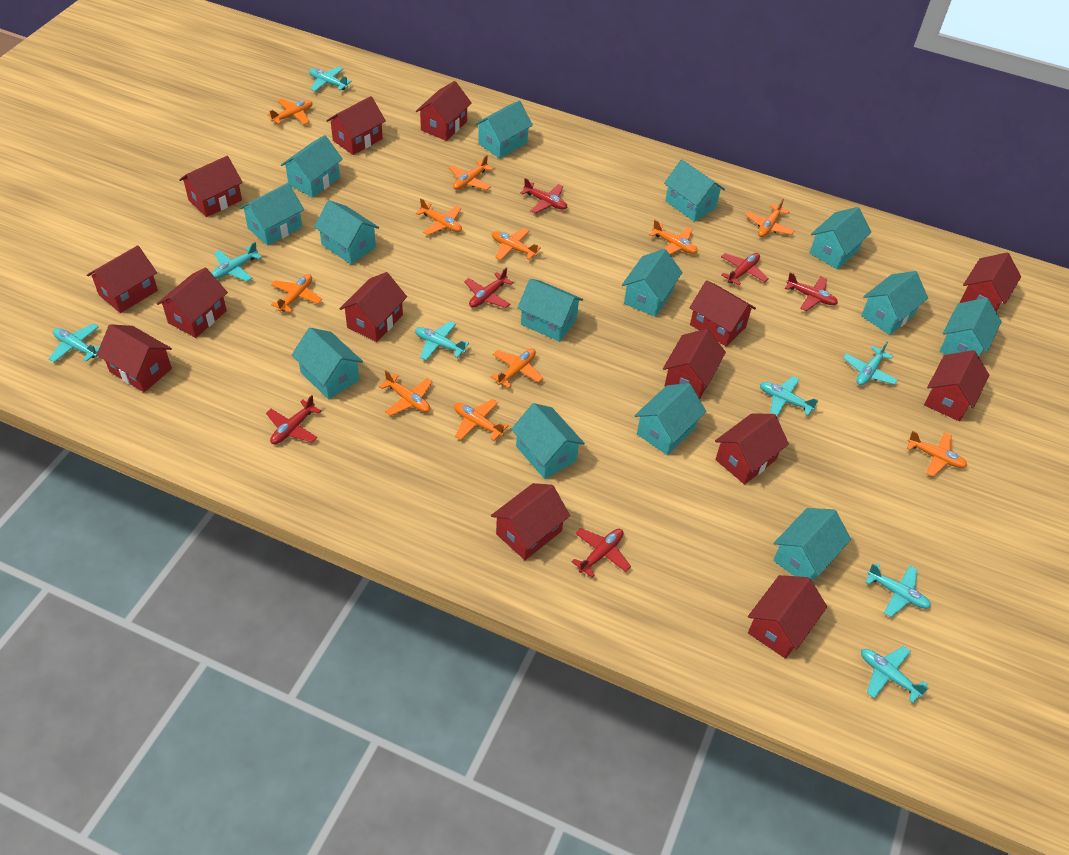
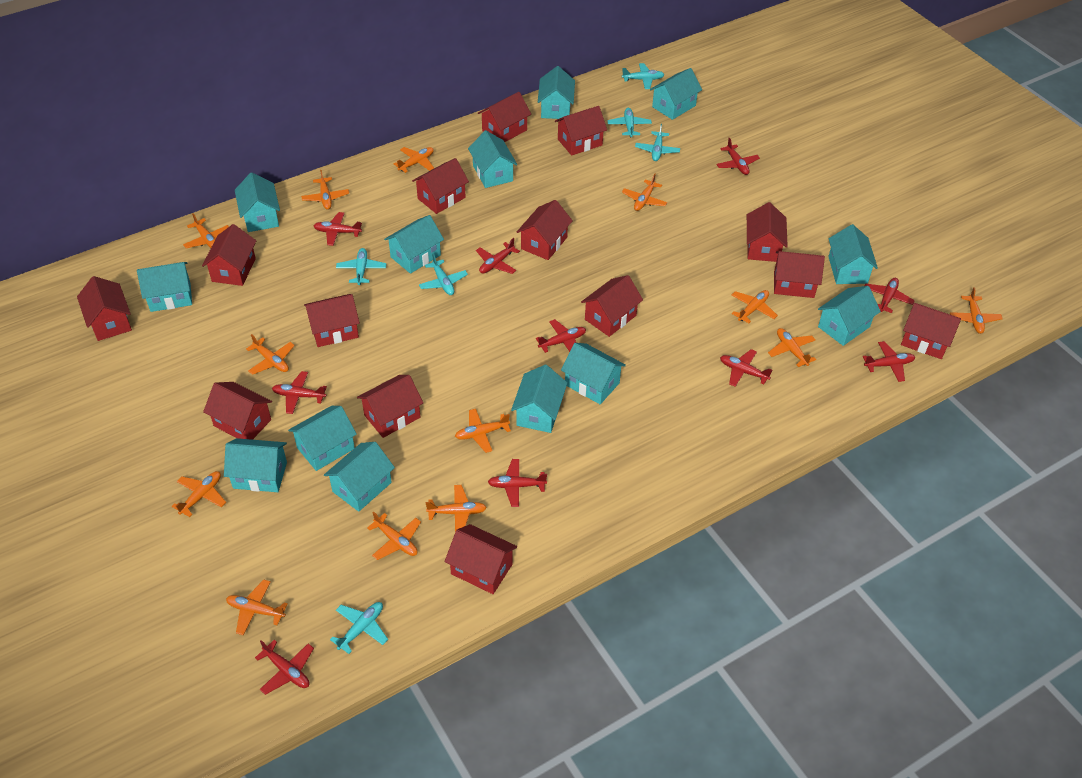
orange plane: 11 -> 13
red plane: 6 -> 10
turquoise house: 14 -> 13
turquoise plane: 8 -> 6

